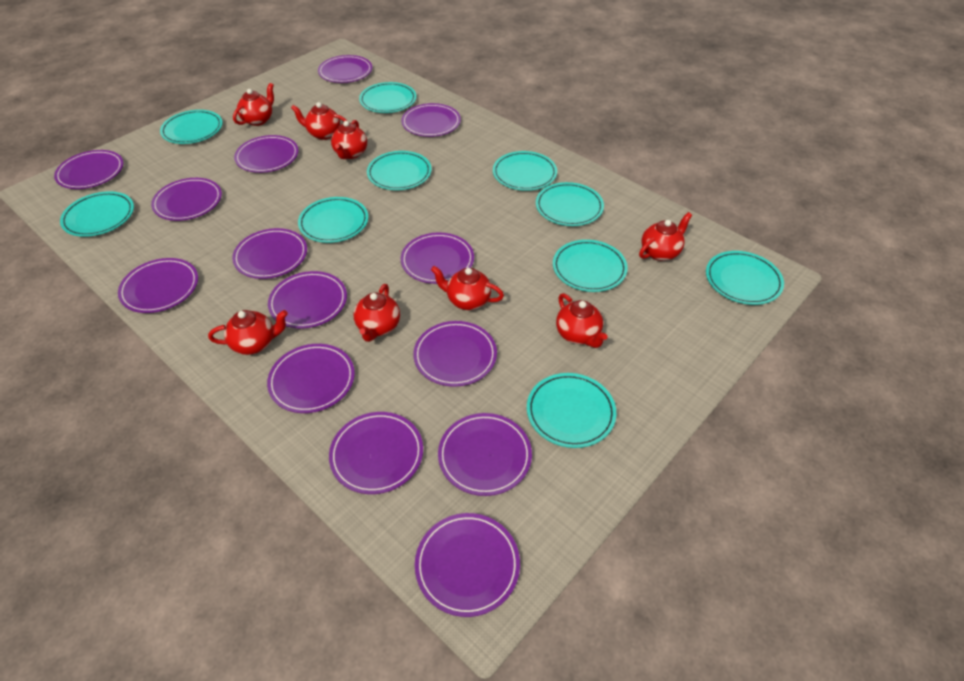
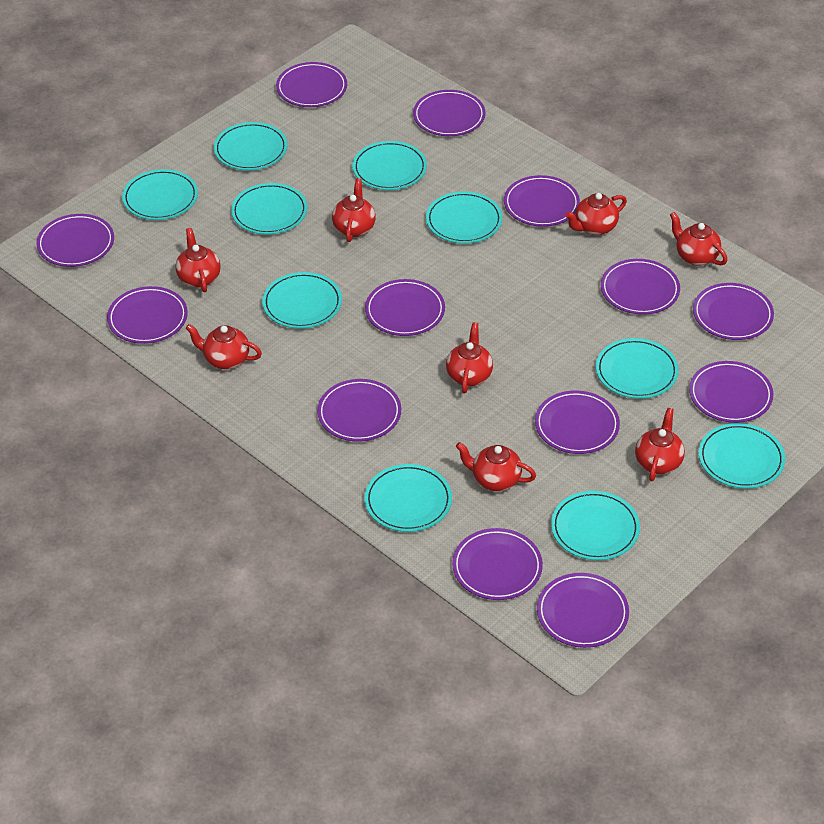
purple plate: 14 -> 13

